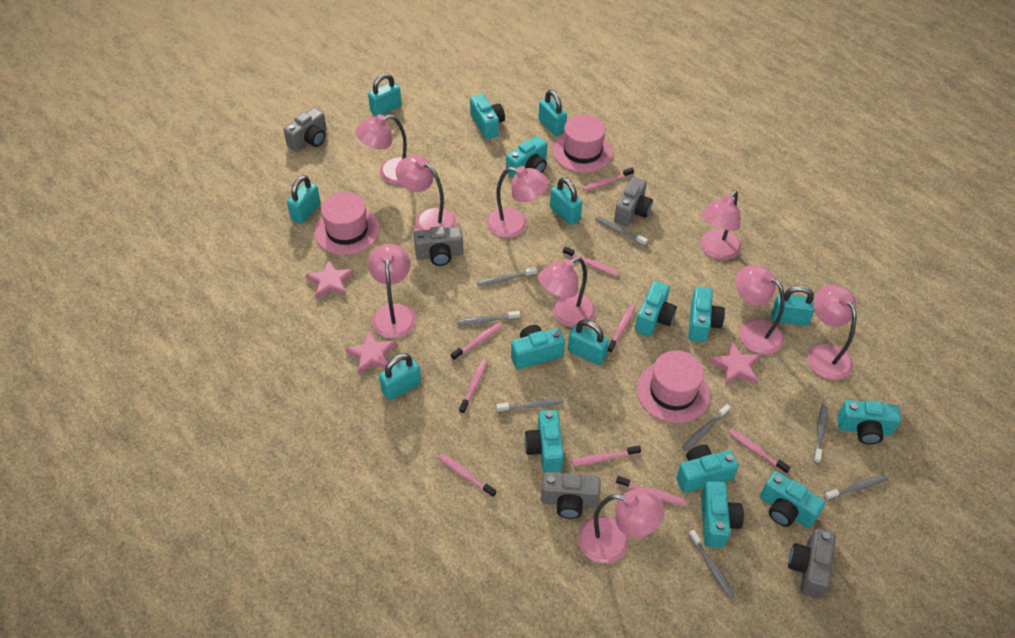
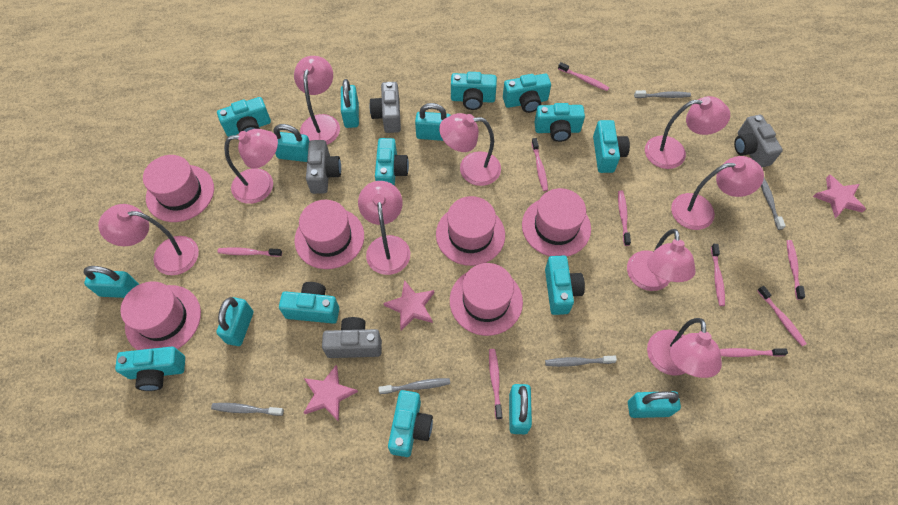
grey camera: 5 -> 4
grey toothbrush: 8 -> 5
pink hat: 3 -> 6

